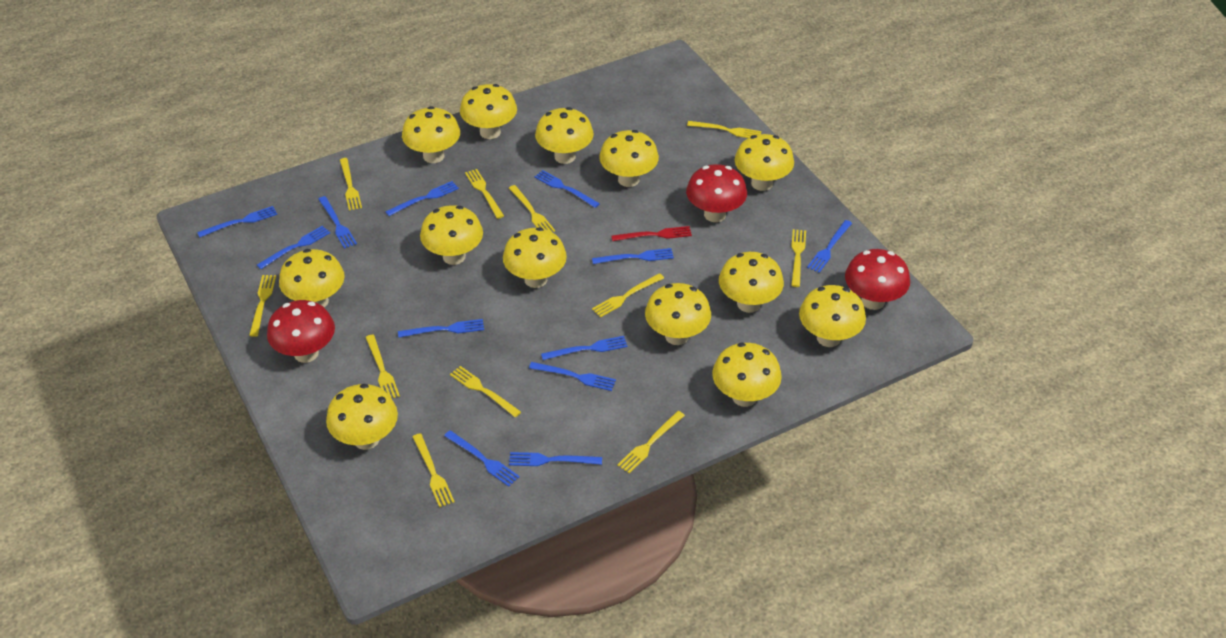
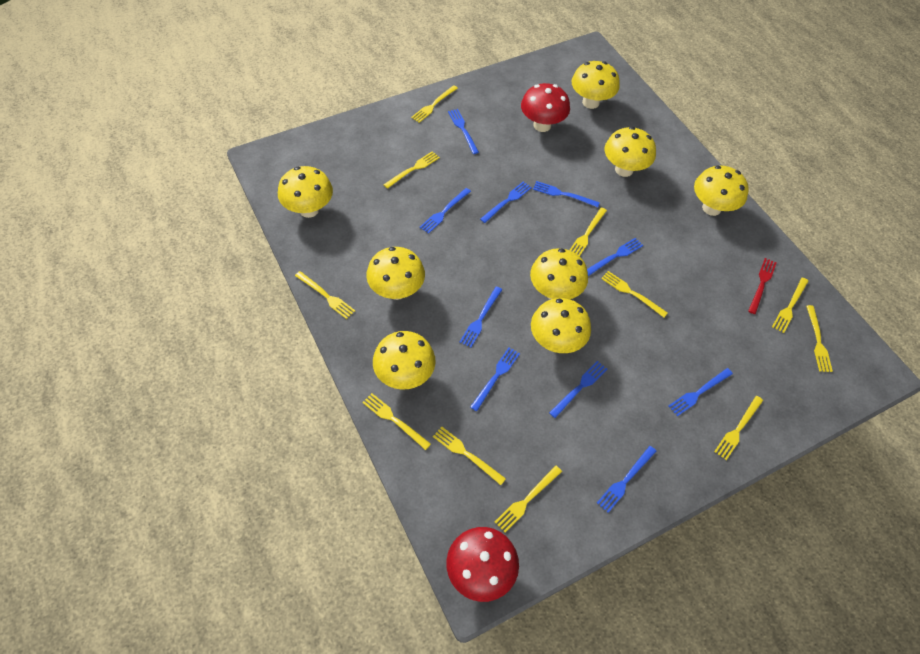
blue fork: 12 -> 10
red mushroom: 3 -> 2
yellow mushroom: 13 -> 8

